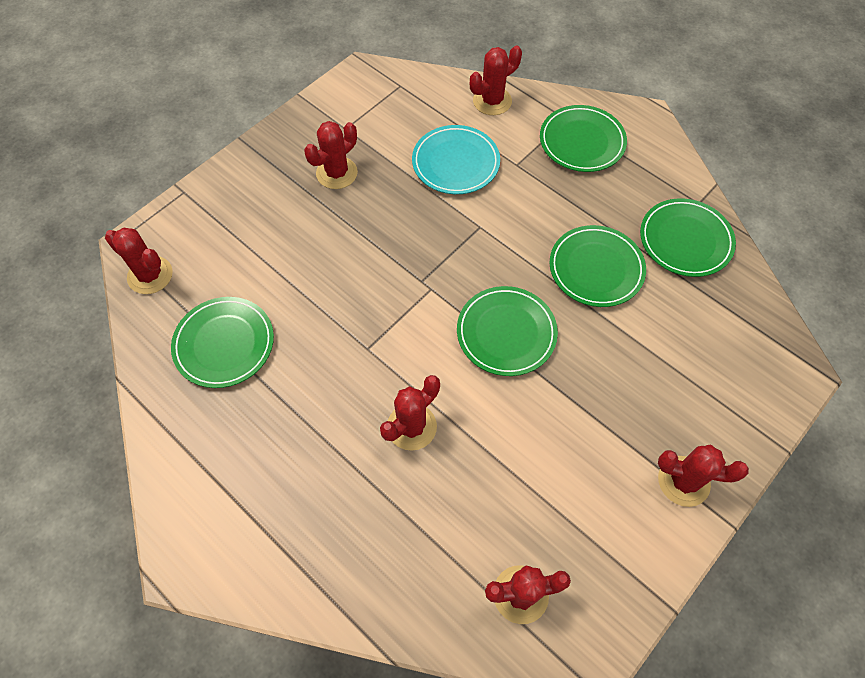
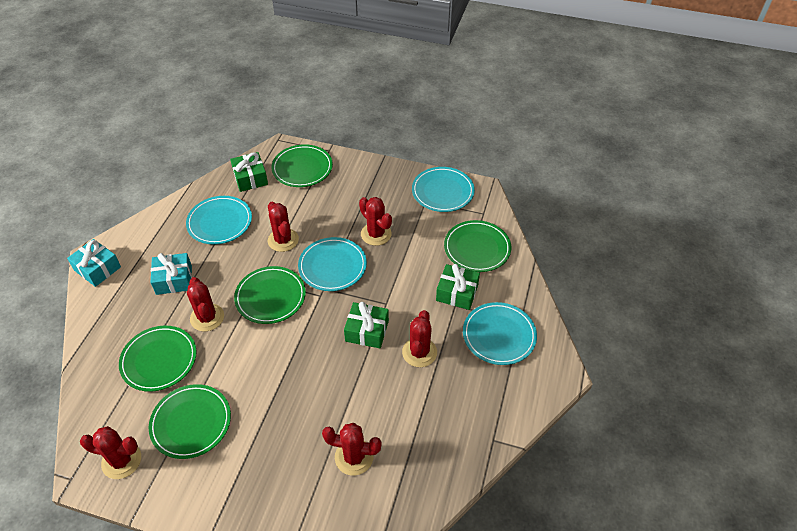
green gift: 0 -> 3
turquoise gift: 0 -> 2
turquoise plate: 1 -> 4

